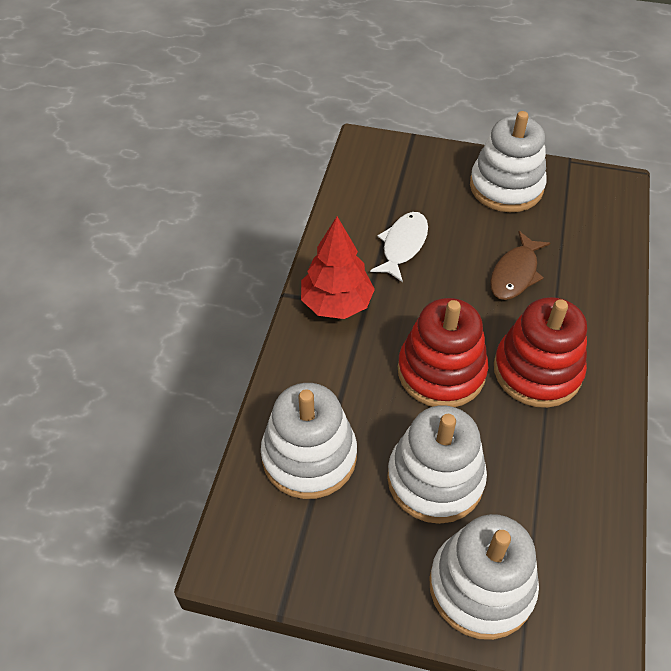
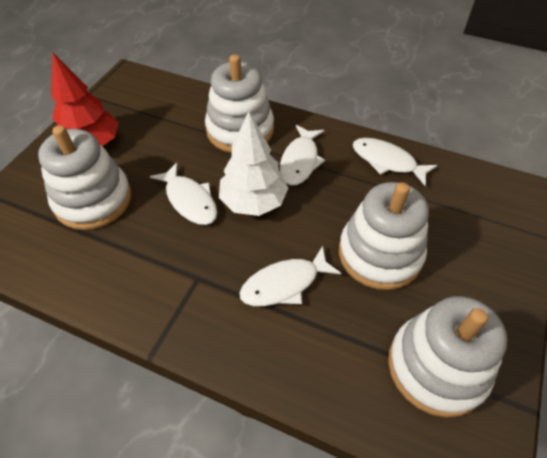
brown fish: 1 -> 0
red stacking toy: 2 -> 0
white fish: 1 -> 4
white tree: 0 -> 1

